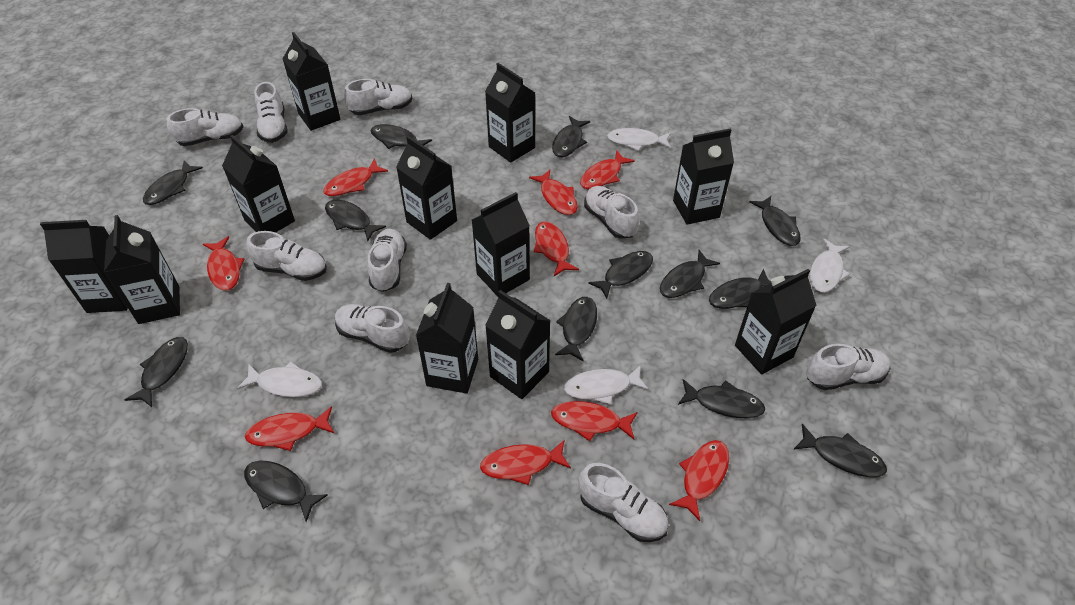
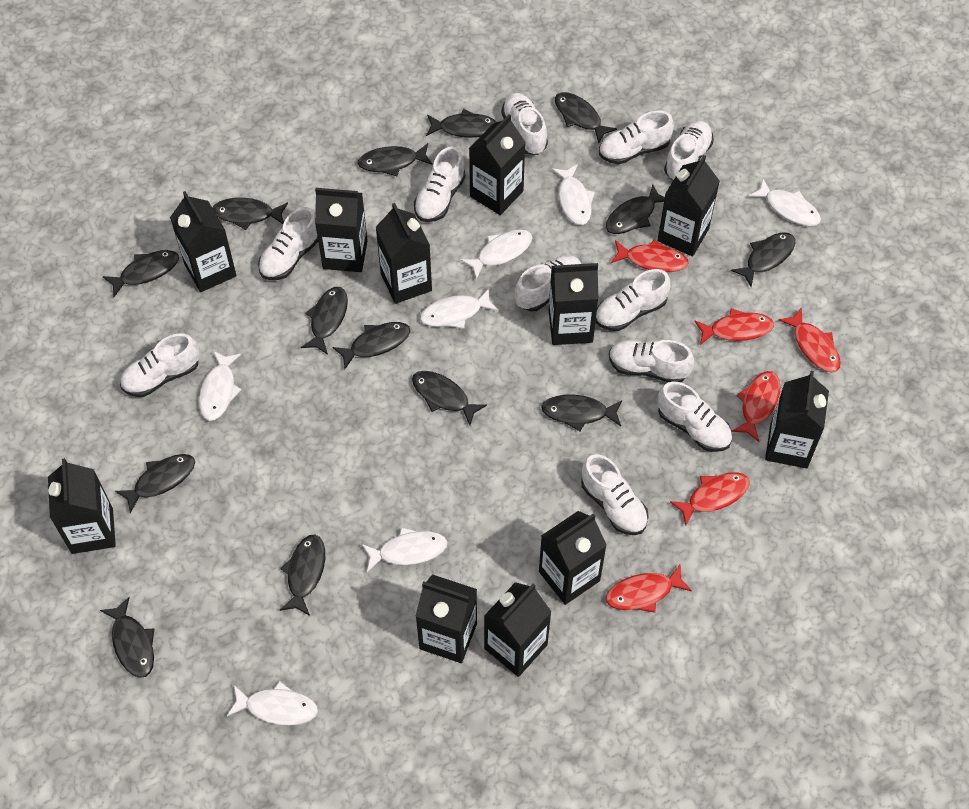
black fish: 13 -> 14
red fish: 9 -> 6
white fish: 4 -> 7
white shoe: 9 -> 11

